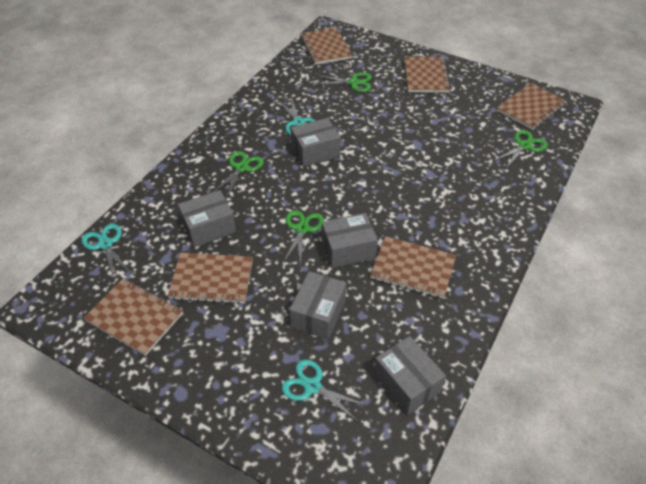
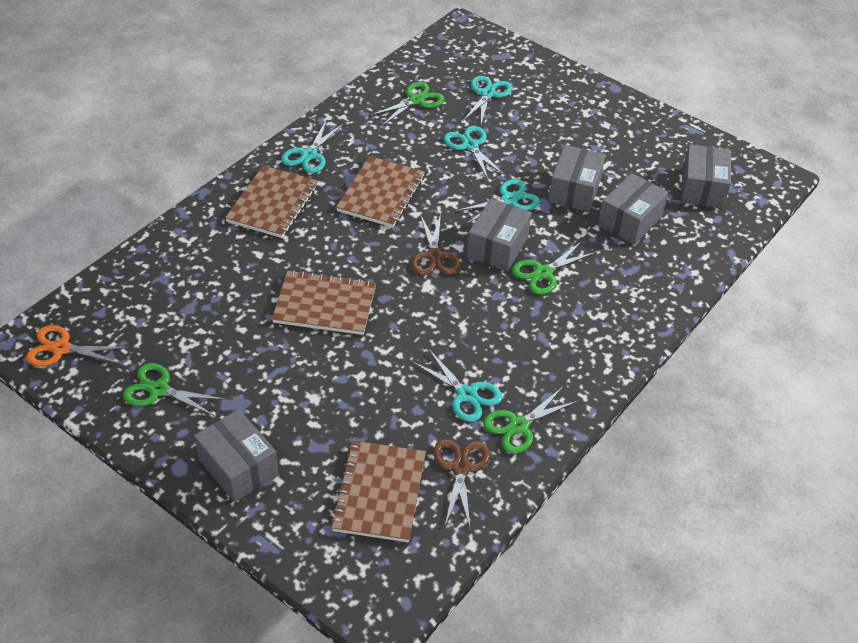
brown notebook: 6 -> 4
brown scissors: 0 -> 2
orange scissors: 0 -> 1
turquoise scissors: 3 -> 5

